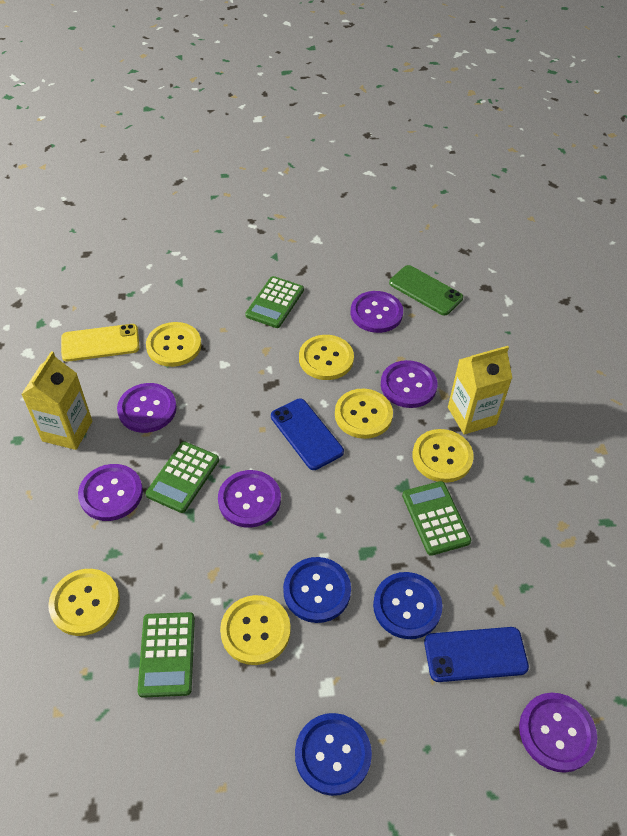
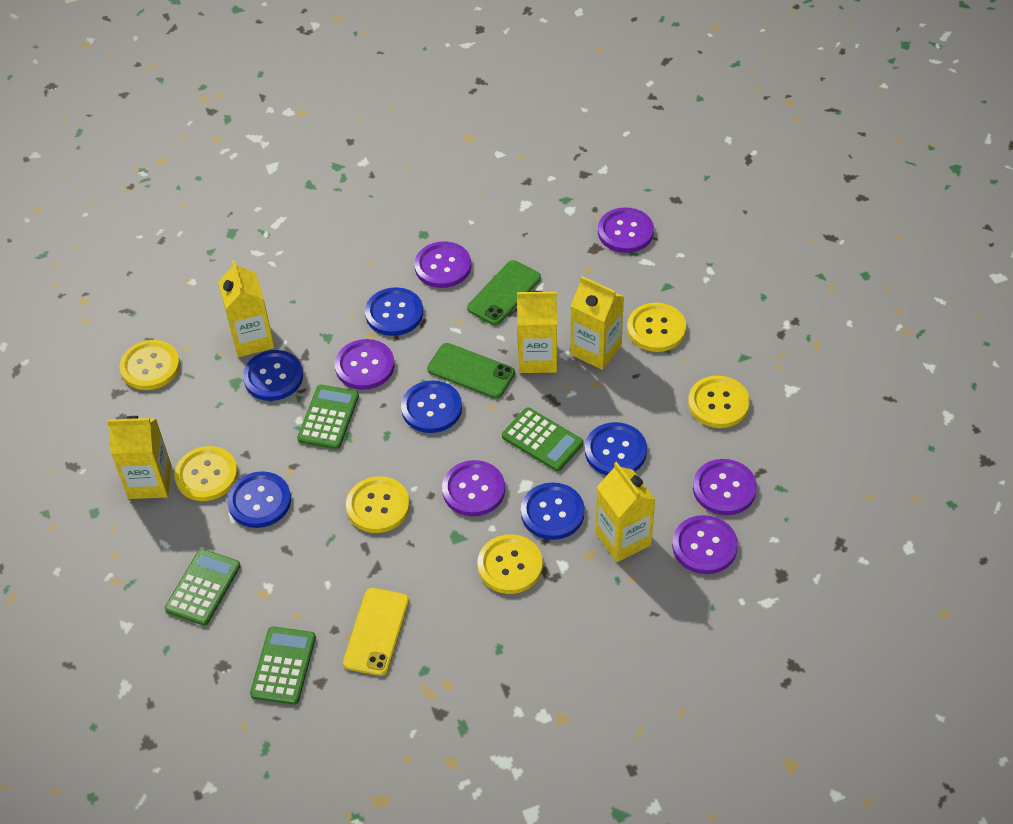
blue button: 3 -> 6
blue phone: 2 -> 0
green phone: 1 -> 2
yellow carton: 2 -> 5

